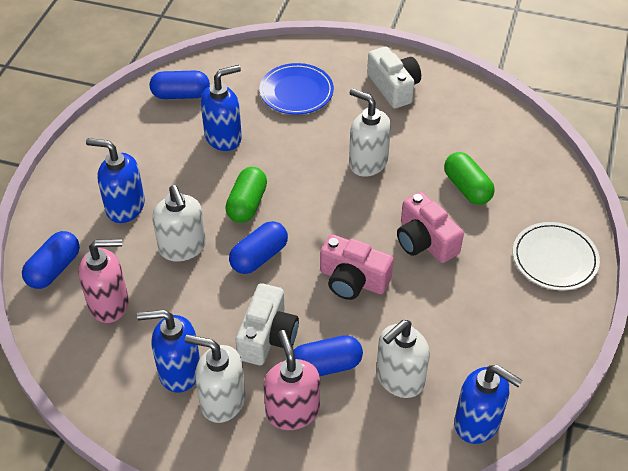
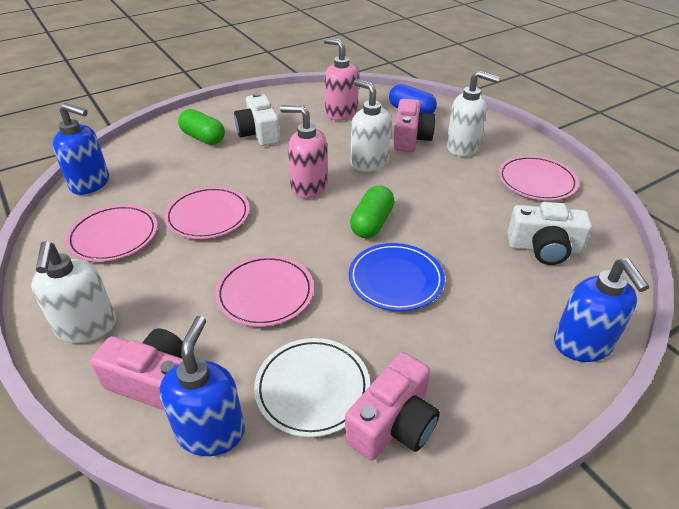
blue capsule: 4 -> 1
blue soap dispenser: 4 -> 3
pink camera: 2 -> 3
pink plate: 0 -> 4
white soap dispenser: 4 -> 3

